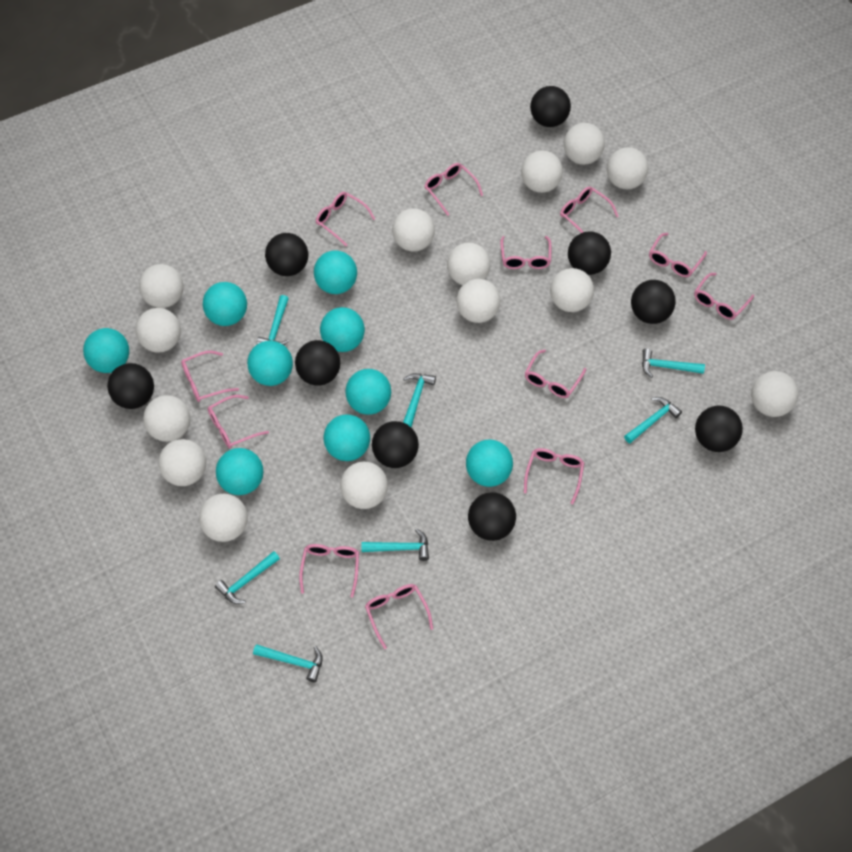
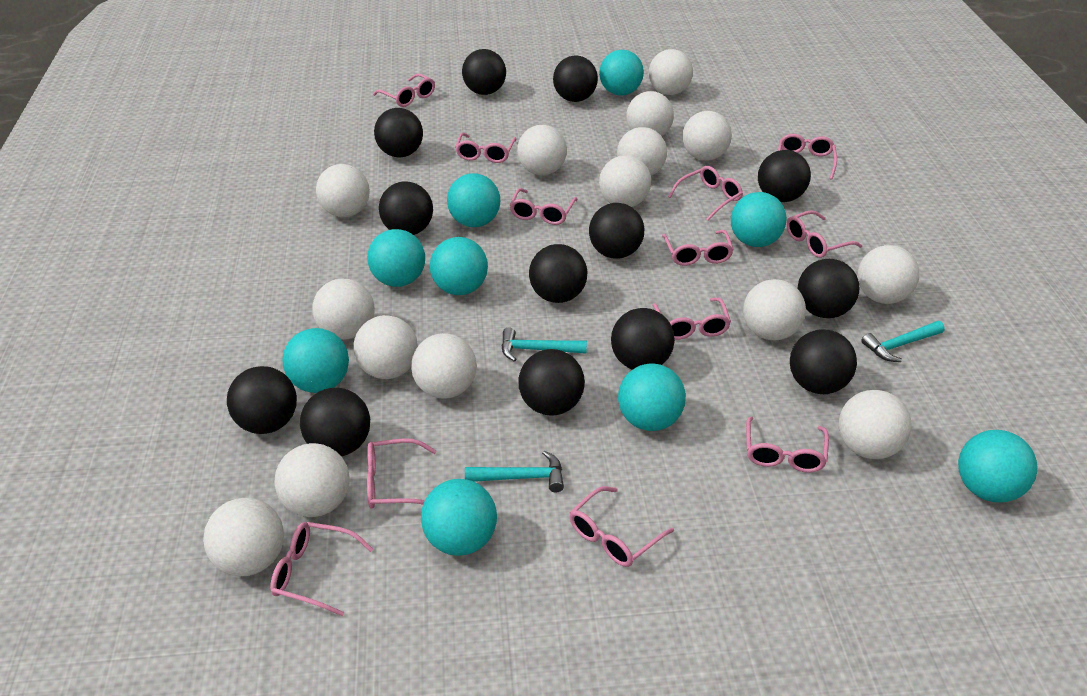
black ball: 9 -> 13
turquoise hammer: 7 -> 3
white ball: 14 -> 15

